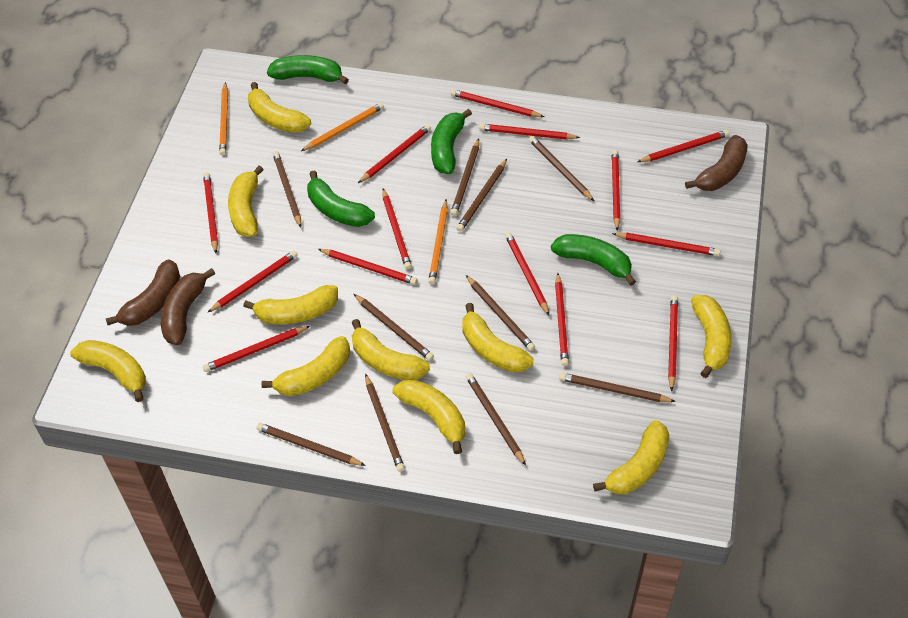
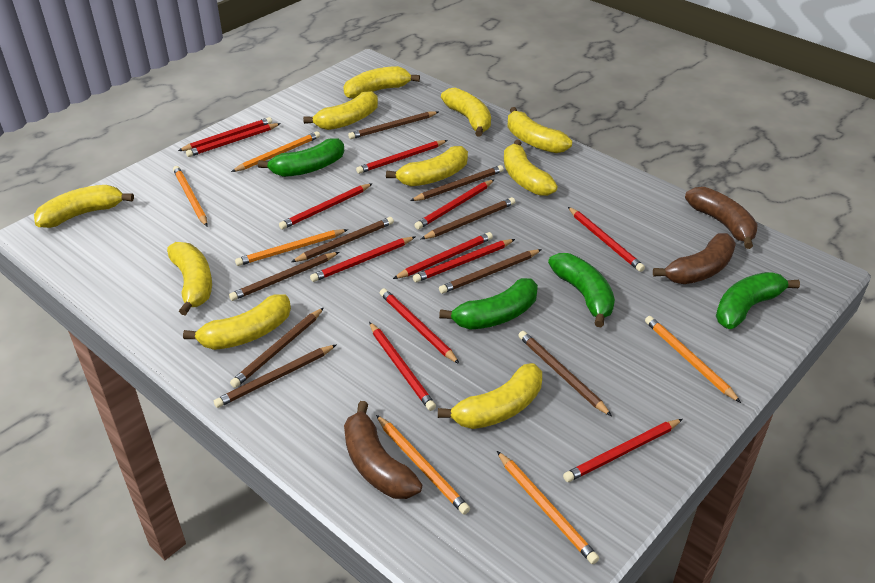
brown pencil: 10 -> 9
orange pencil: 3 -> 6
red pencil: 14 -> 12

